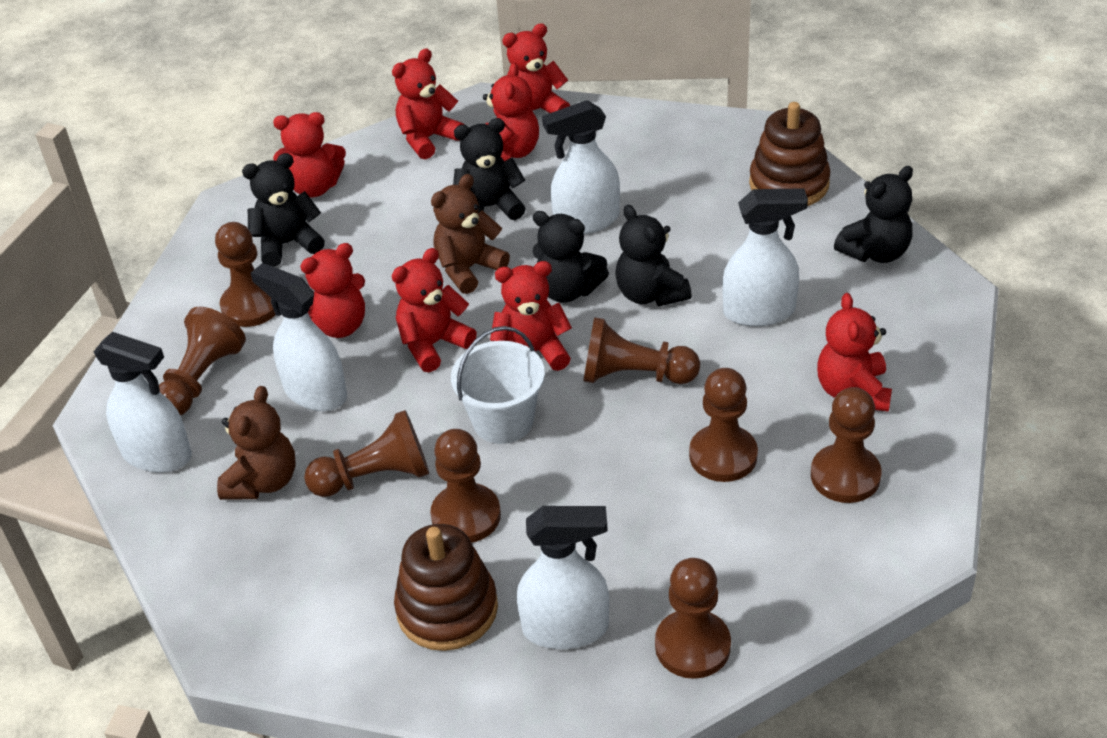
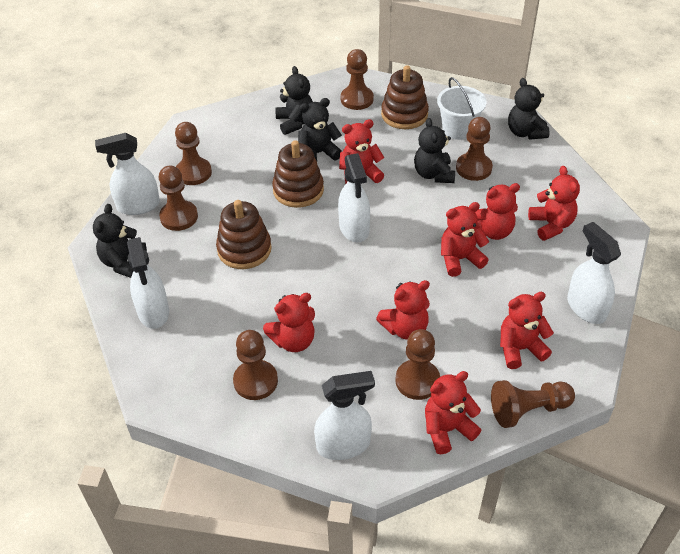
brown pawn: 8 -> 7
brown stacking toy: 2 -> 3
brown teddy bear: 2 -> 0

